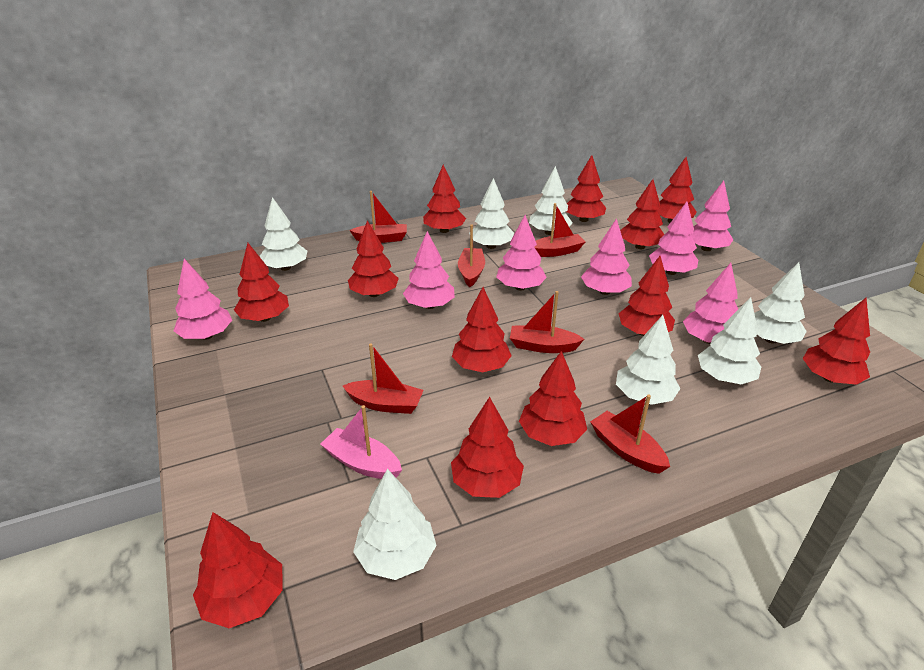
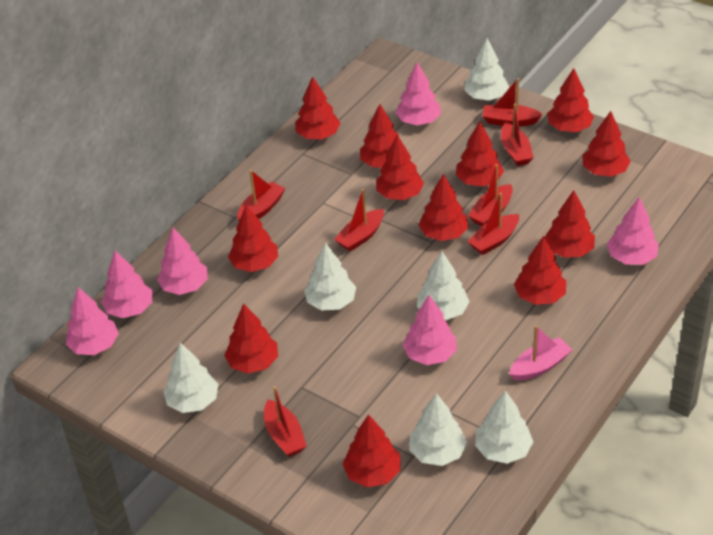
pink tree: 7 -> 6
red boat: 6 -> 7
white tree: 7 -> 6

